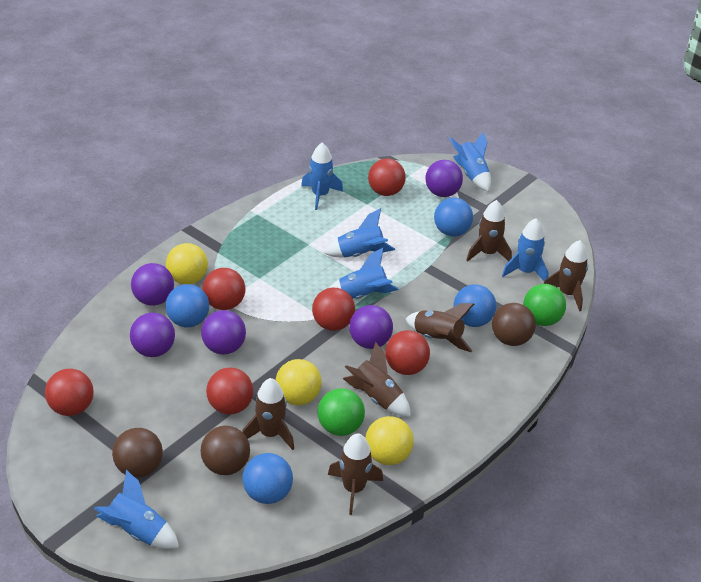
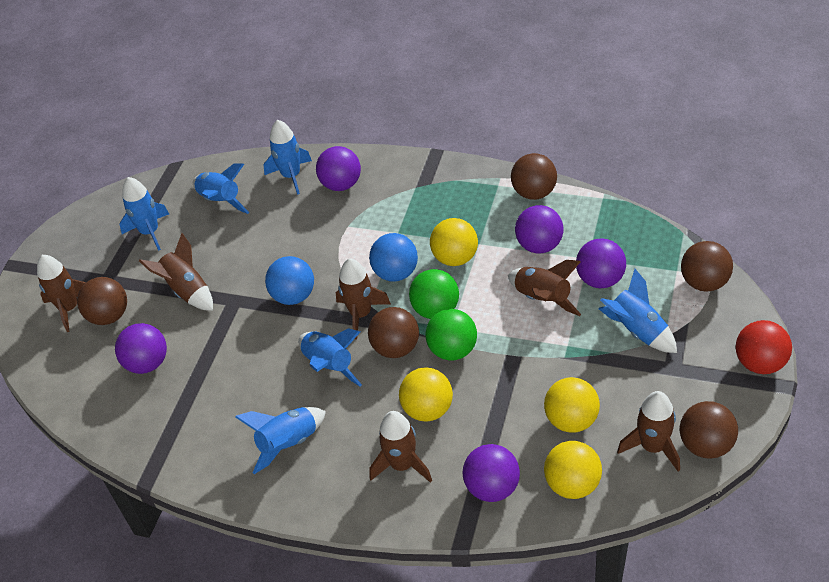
blue ball: 4 -> 2
brown ball: 3 -> 5
red ball: 6 -> 1
yellow ball: 3 -> 4

